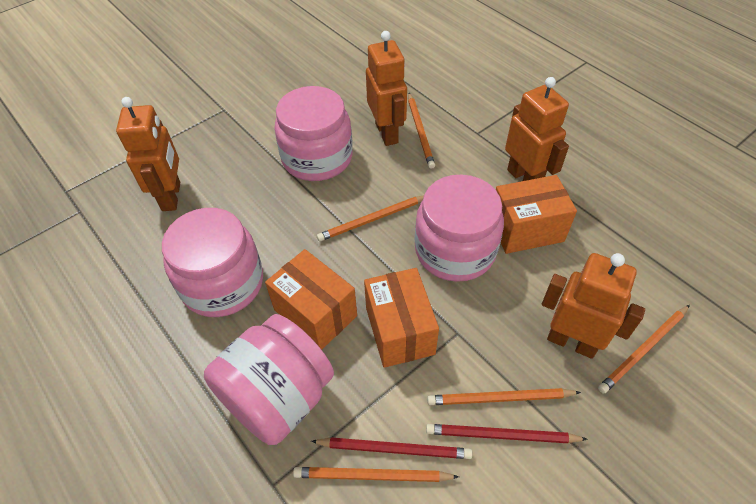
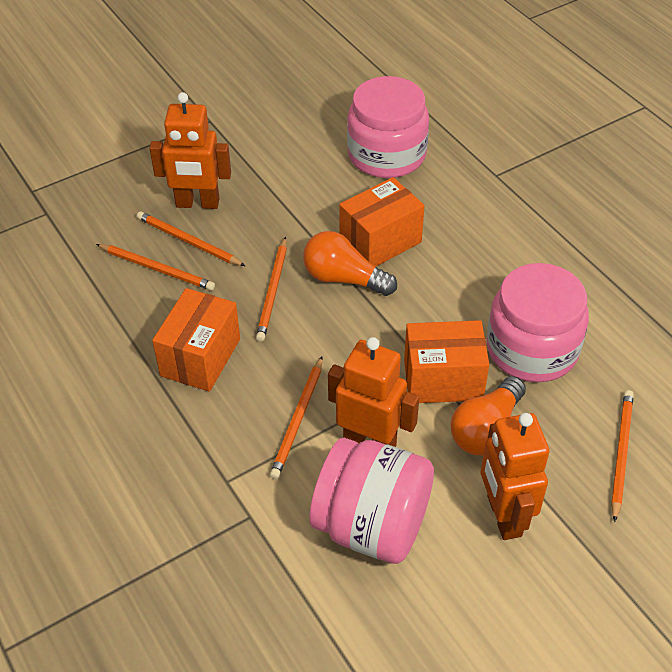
orange light bulb: 0 -> 2
orange robot: 4 -> 3
pink jar: 4 -> 3
red pencil: 2 -> 0

